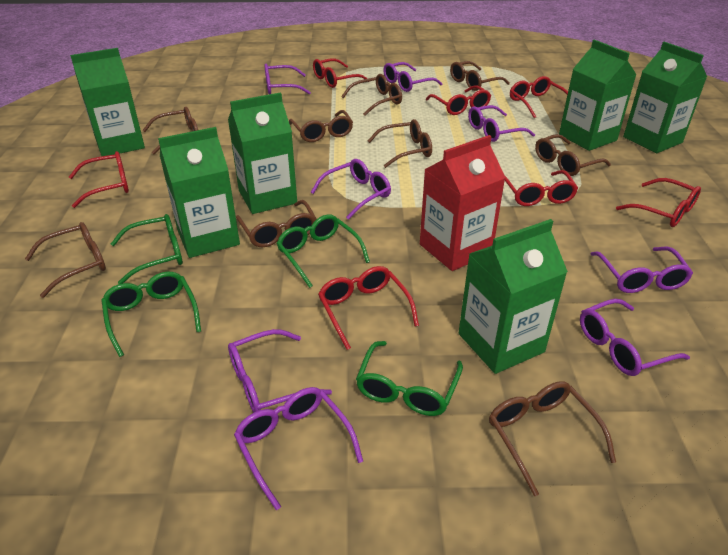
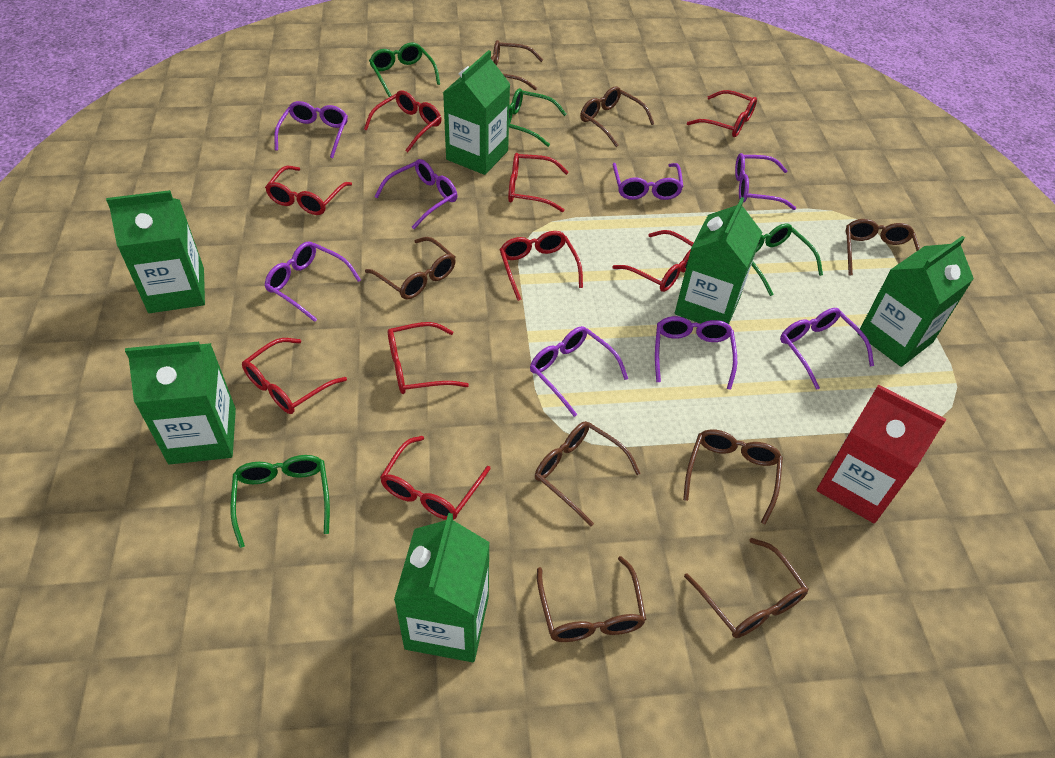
brown glasses: 9 -> 8
red glasses: 7 -> 9

